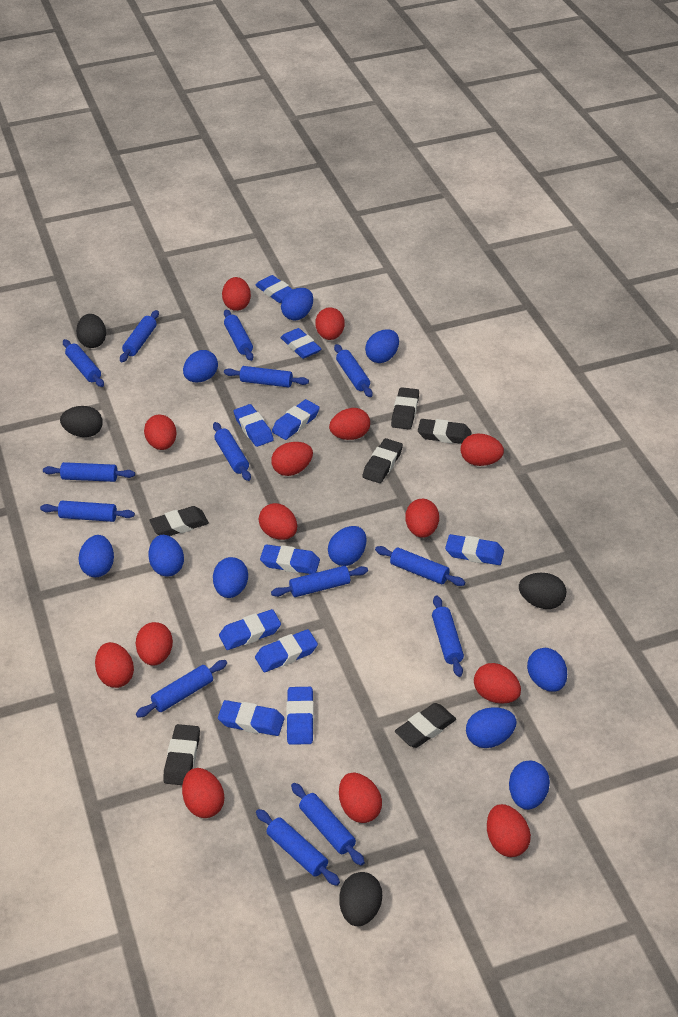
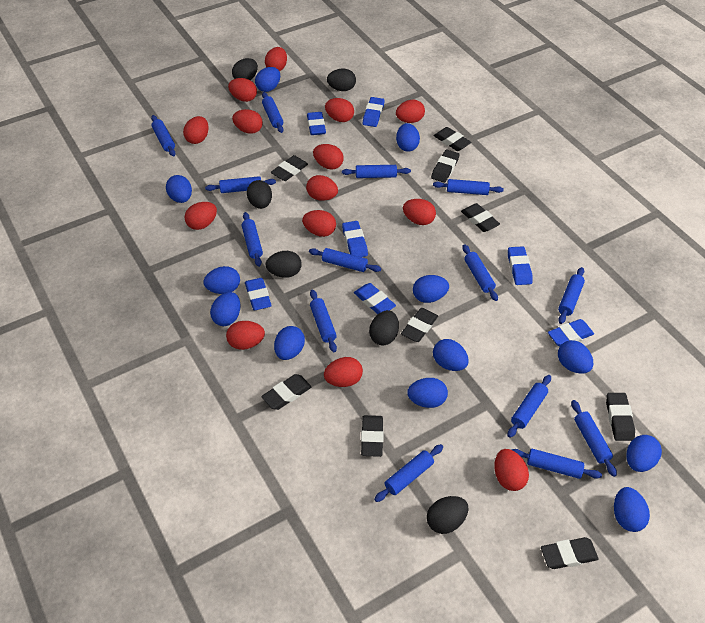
black egg: 4 -> 6
black eraser: 6 -> 9
blue egg: 10 -> 12
blue eraser: 10 -> 7

